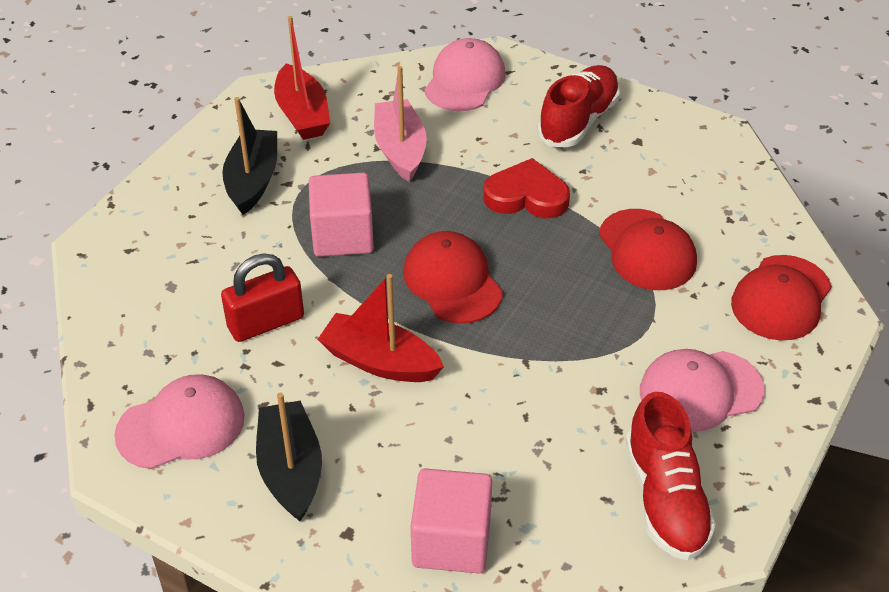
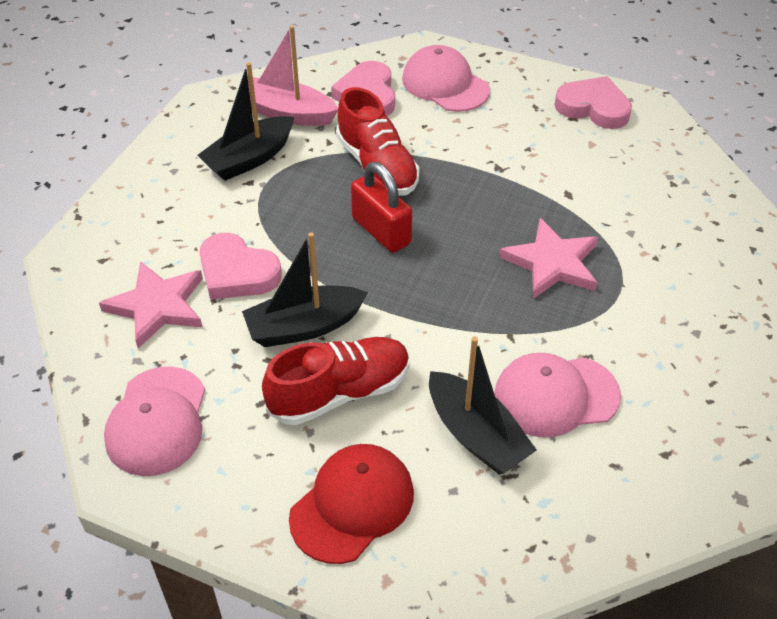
black boat: 2 -> 3
pink cube: 2 -> 0
pink heart: 0 -> 3
pink star: 0 -> 2
red boat: 2 -> 0
red cap: 3 -> 1
red heart: 1 -> 0

